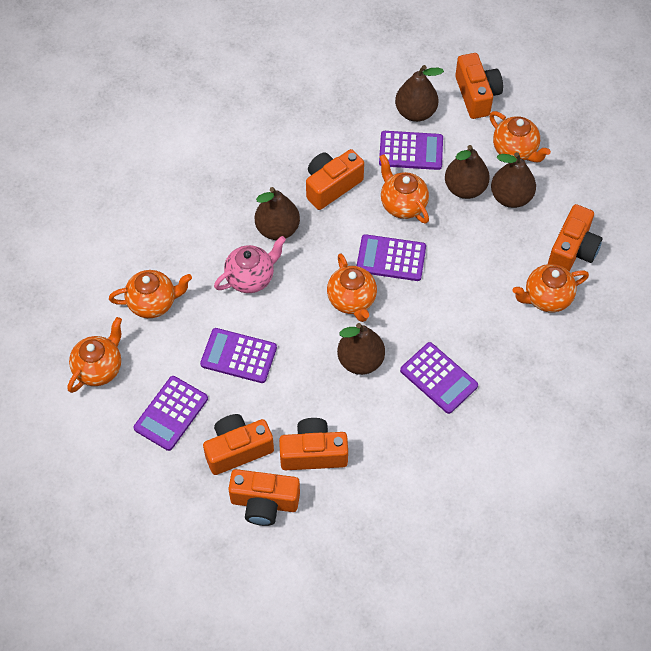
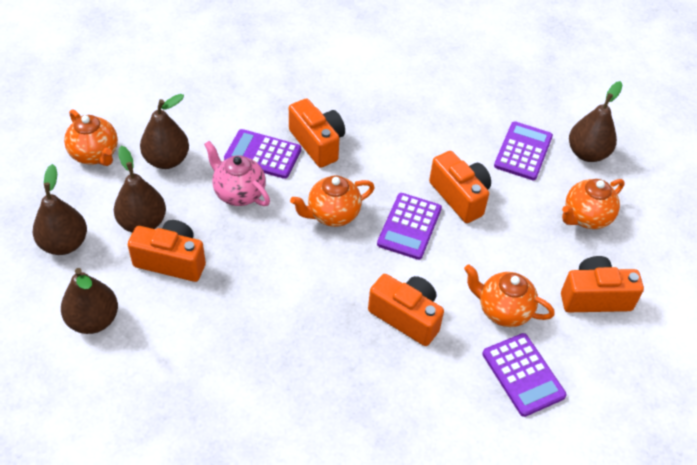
orange camera: 6 -> 5
orange teapot: 6 -> 4
purple calculator: 5 -> 4

